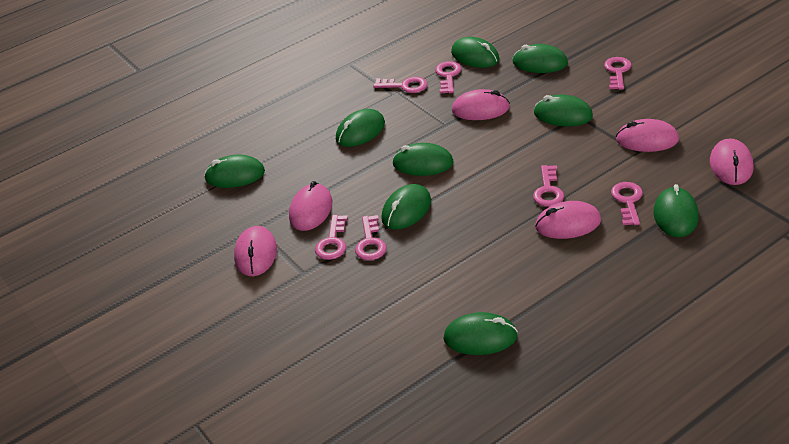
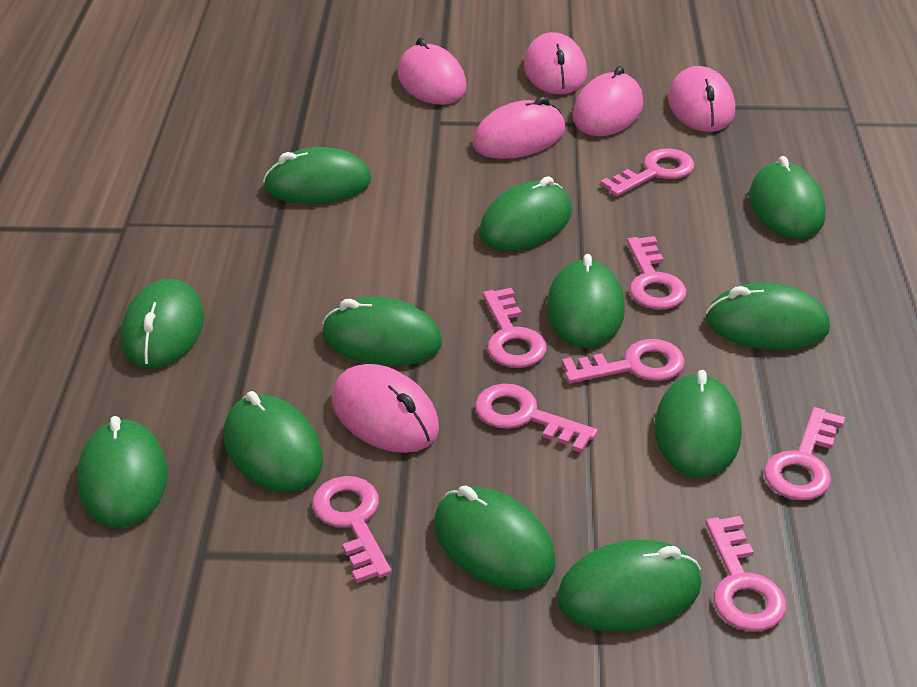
green mouse: 9 -> 12
pink key: 7 -> 8

